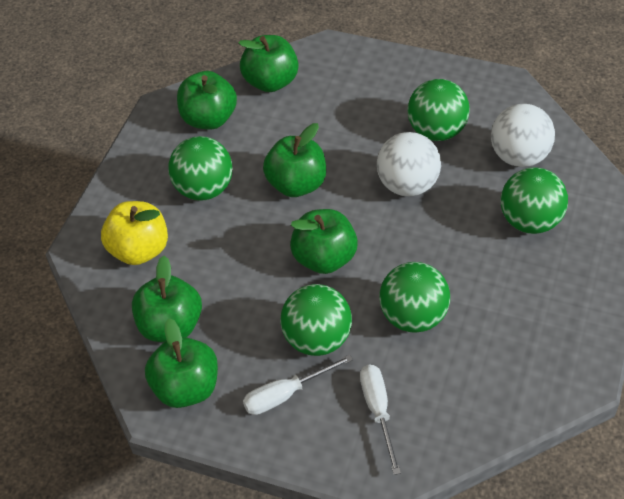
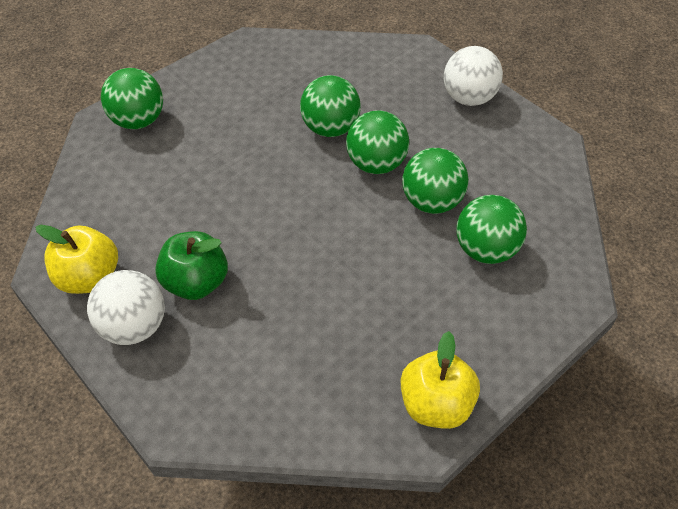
green apple: 6 -> 1
white screwdriver: 2 -> 0
yellow apple: 1 -> 2

